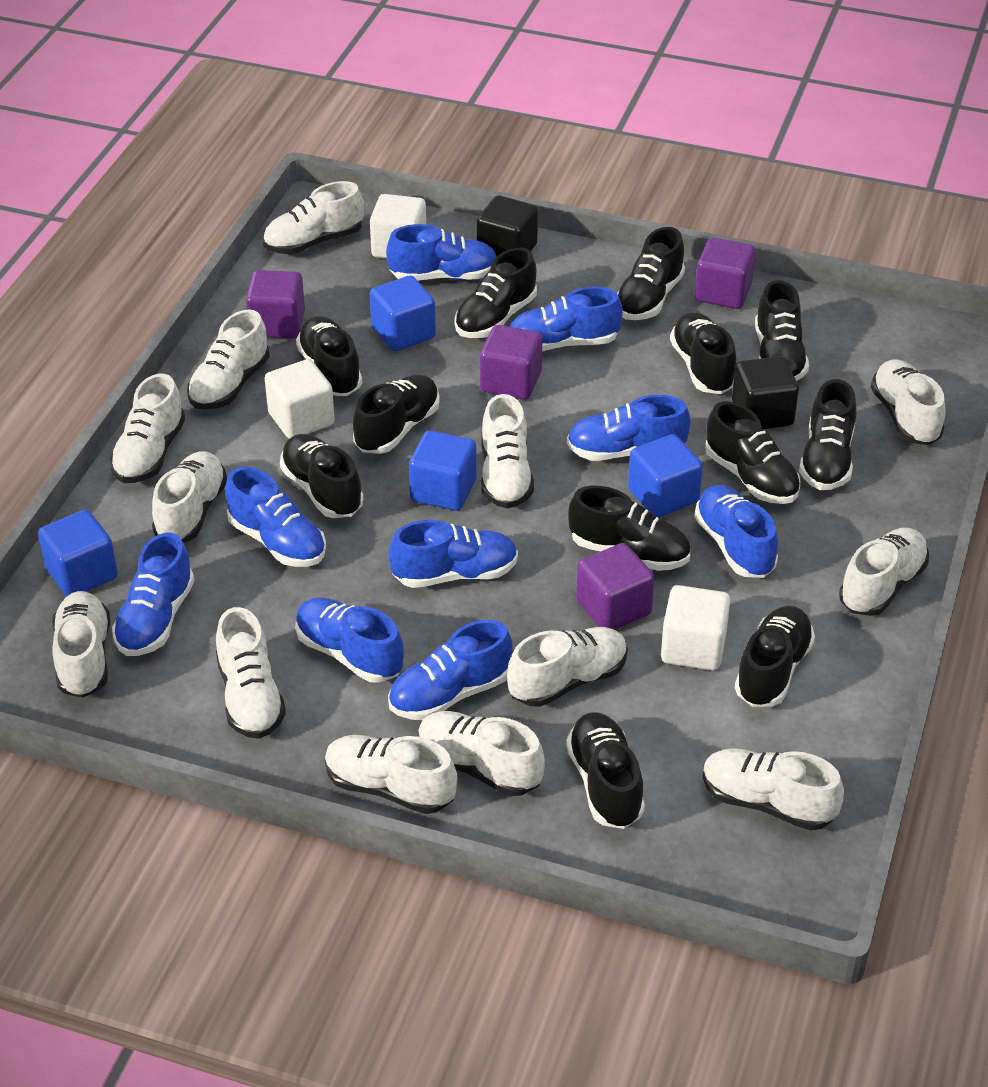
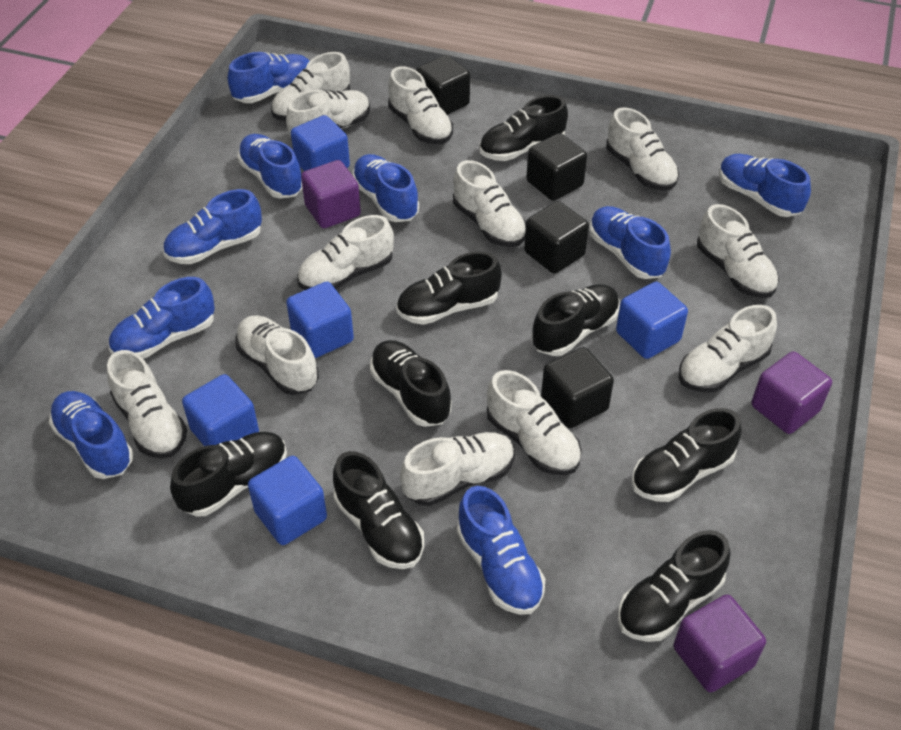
black cube: 2 -> 4
black shoe: 12 -> 8
blue cube: 4 -> 5
purple cube: 4 -> 3
white cube: 3 -> 0
white shoe: 13 -> 12

